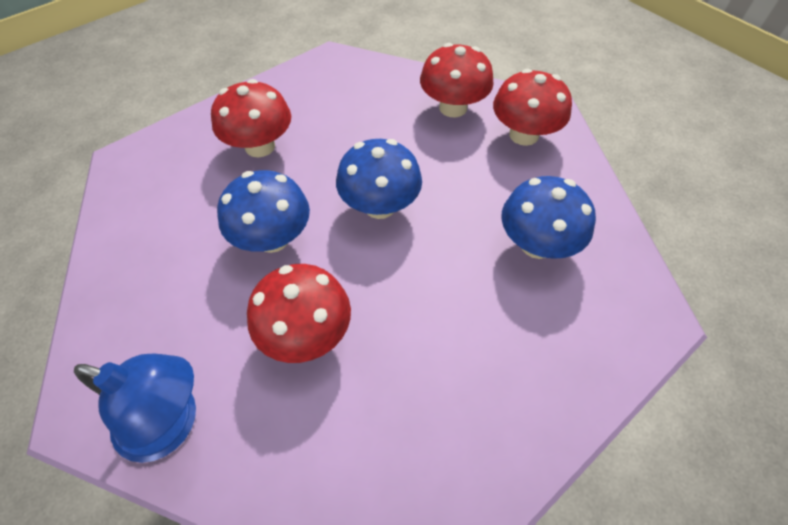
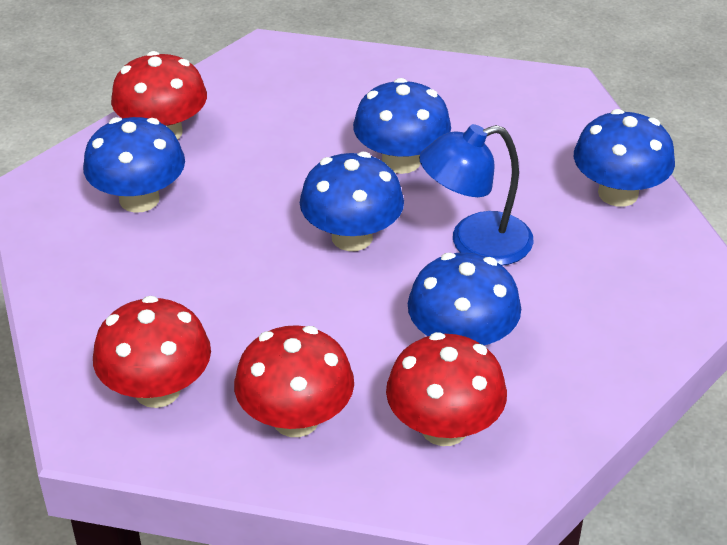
blue mushroom: 3 -> 5

